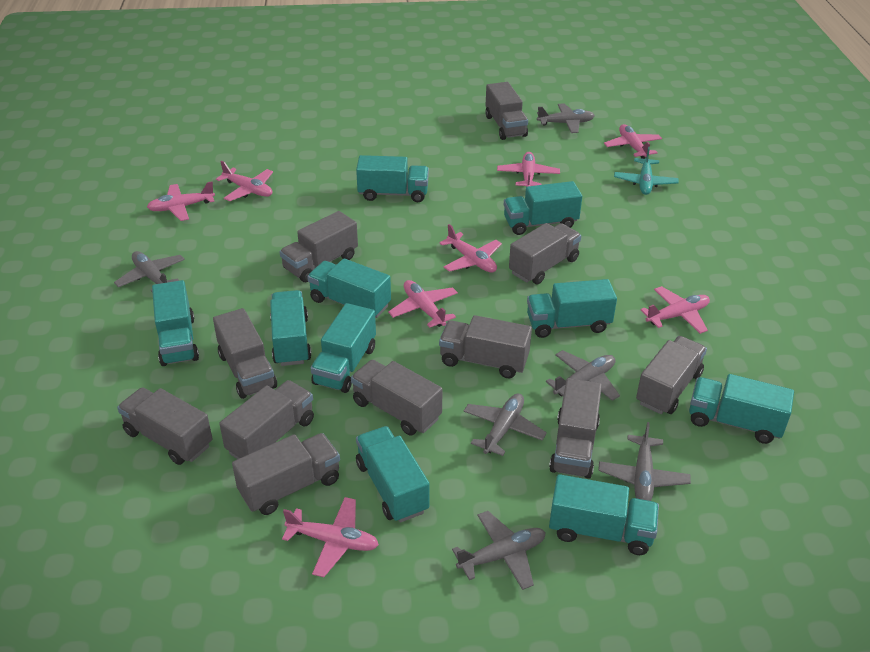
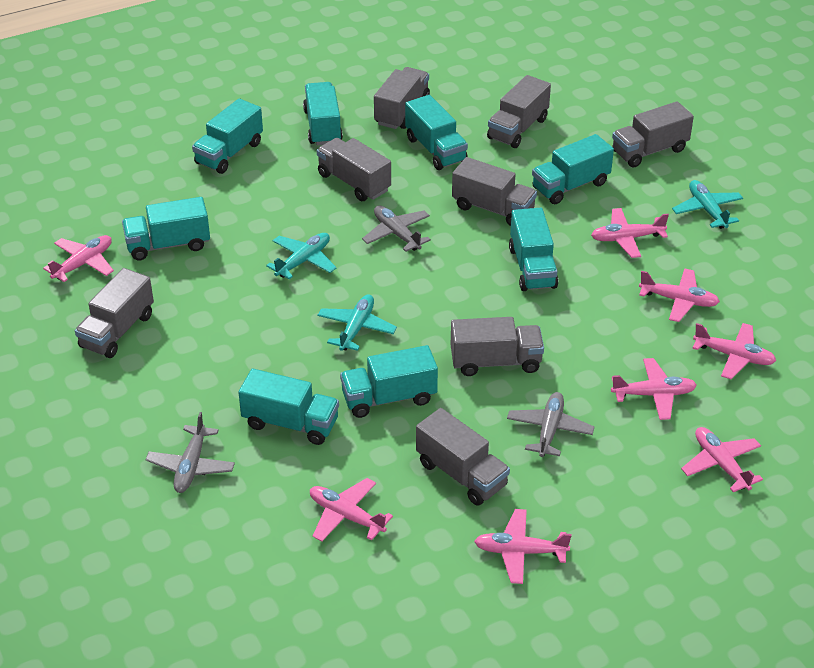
grey plane: 6 -> 3
grey truck: 11 -> 8
turquoise plane: 1 -> 3
turquoise truck: 10 -> 8

